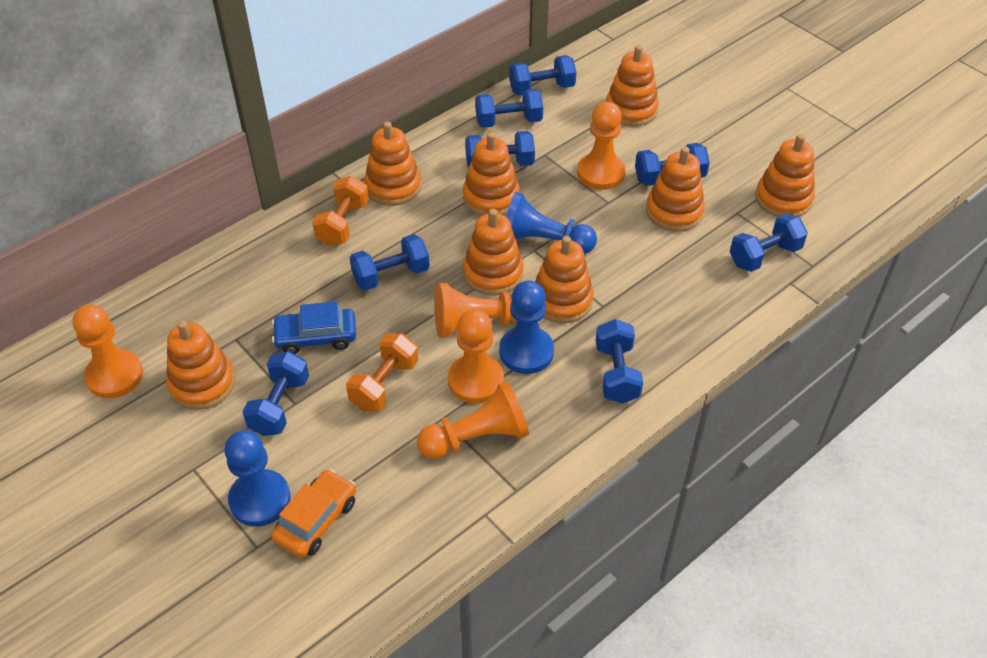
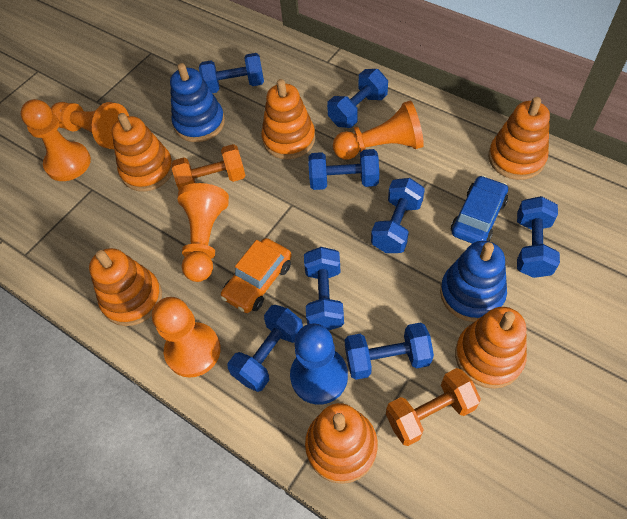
blue pawn: 3 -> 1
blue stacking toy: 0 -> 2
orange stacking toy: 8 -> 6

